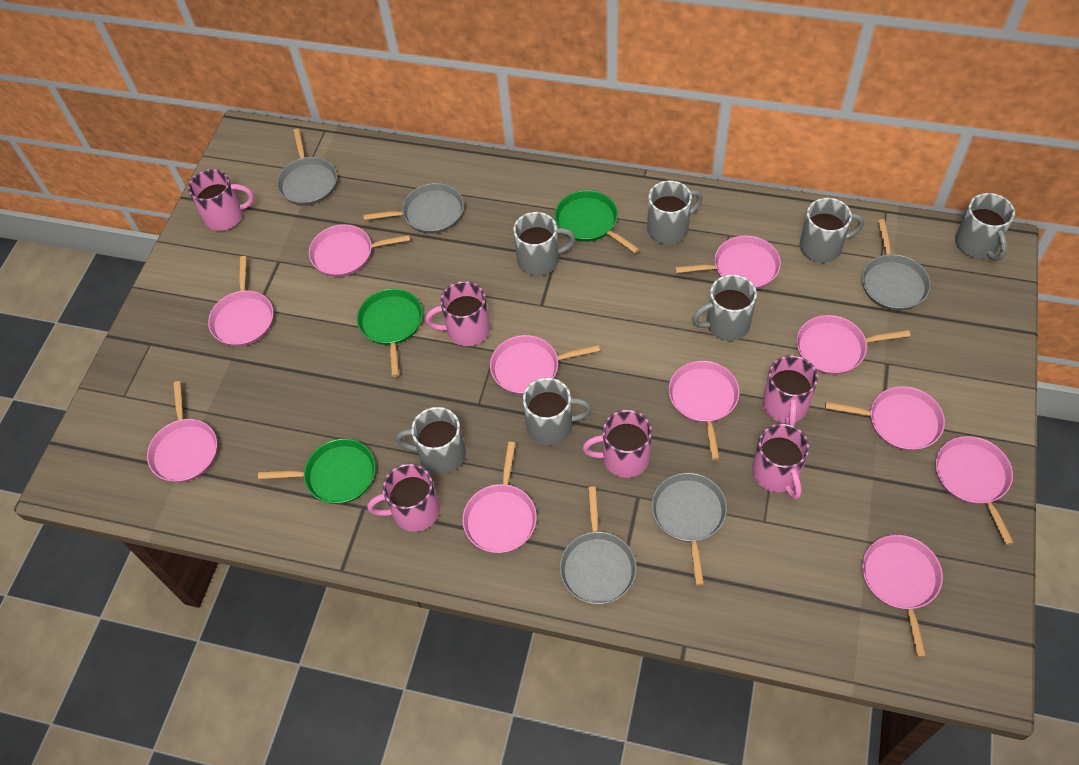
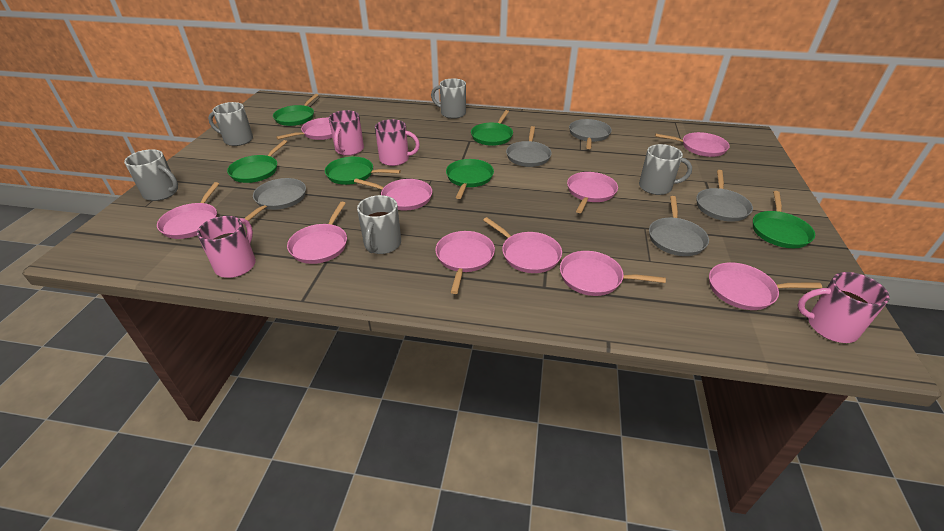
green pan: 3 -> 6
grey mug: 7 -> 5
pink mug: 6 -> 4
pink pan: 11 -> 10

